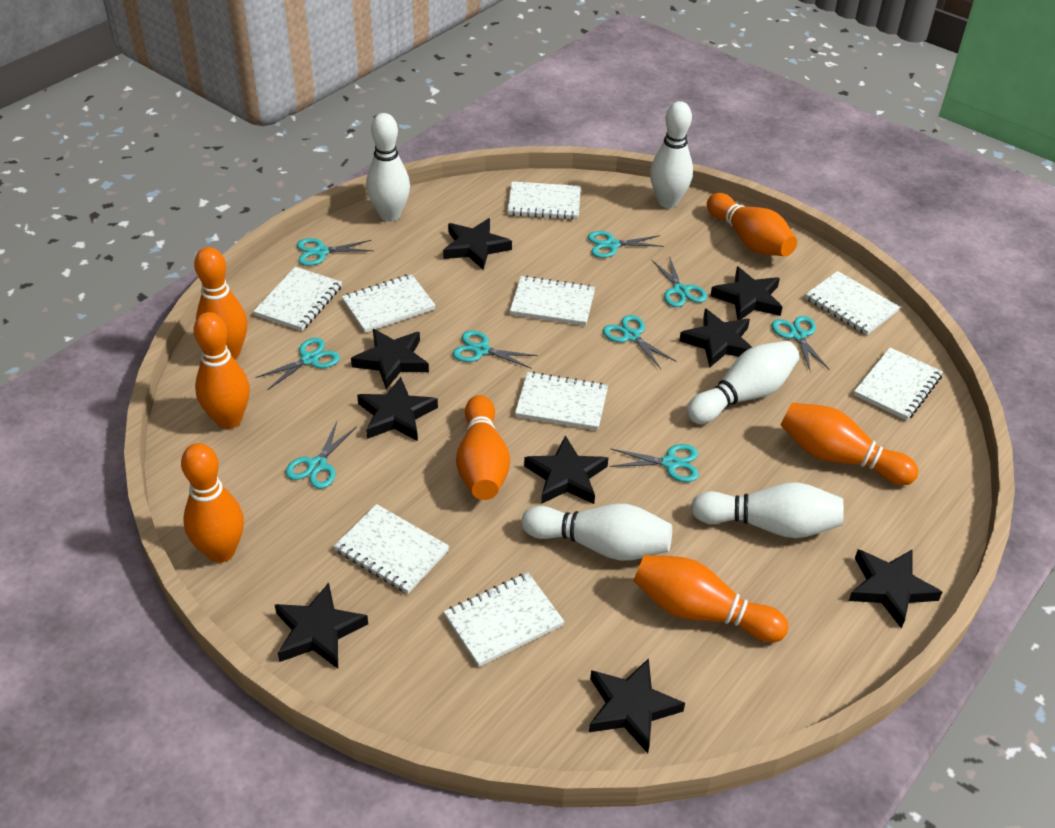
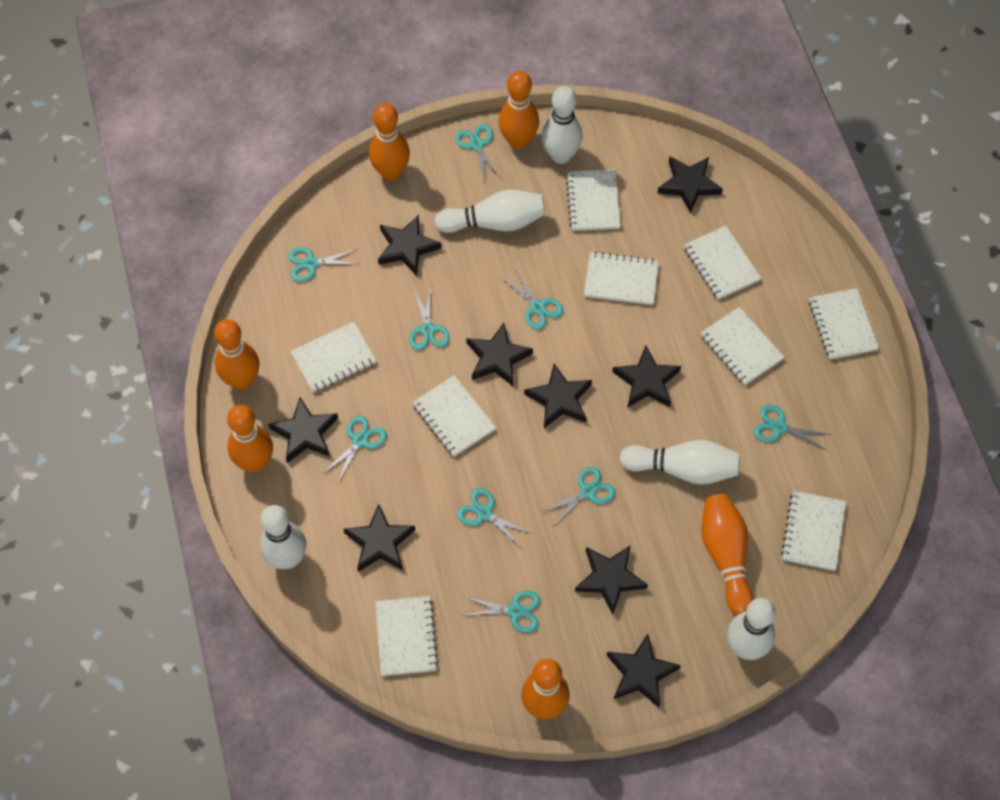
orange bowling pin: 7 -> 6

